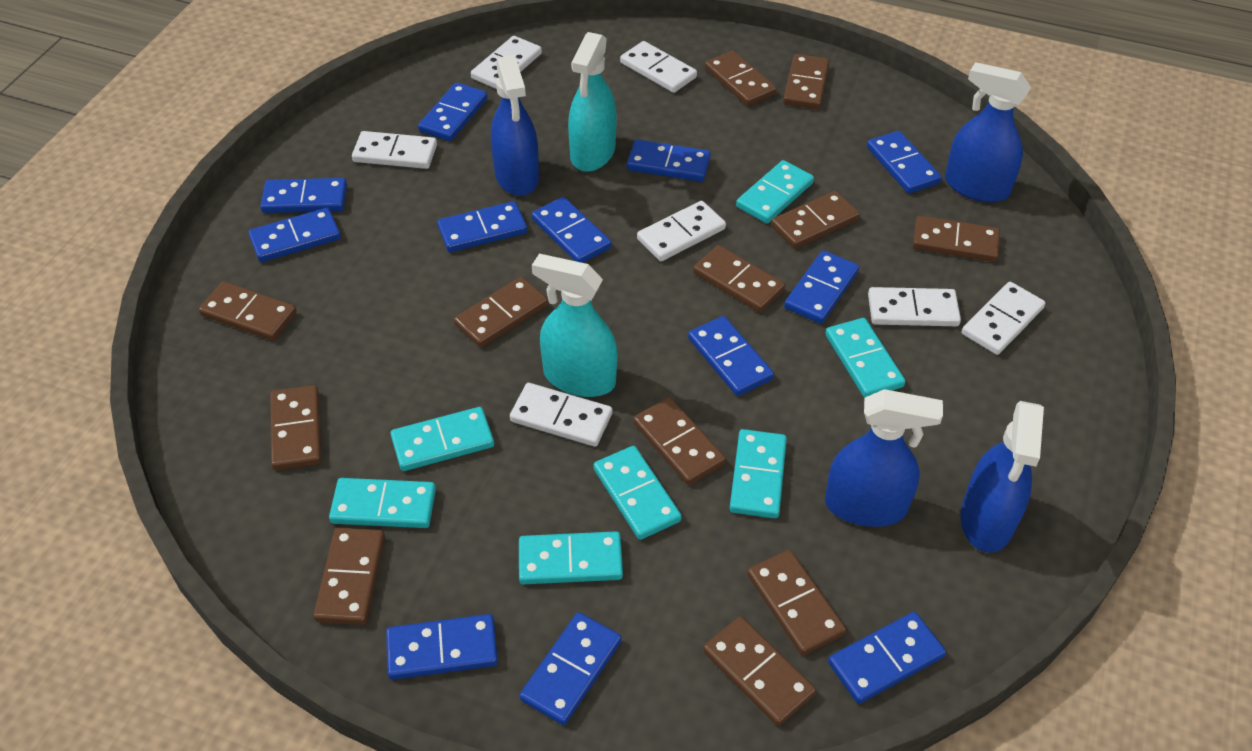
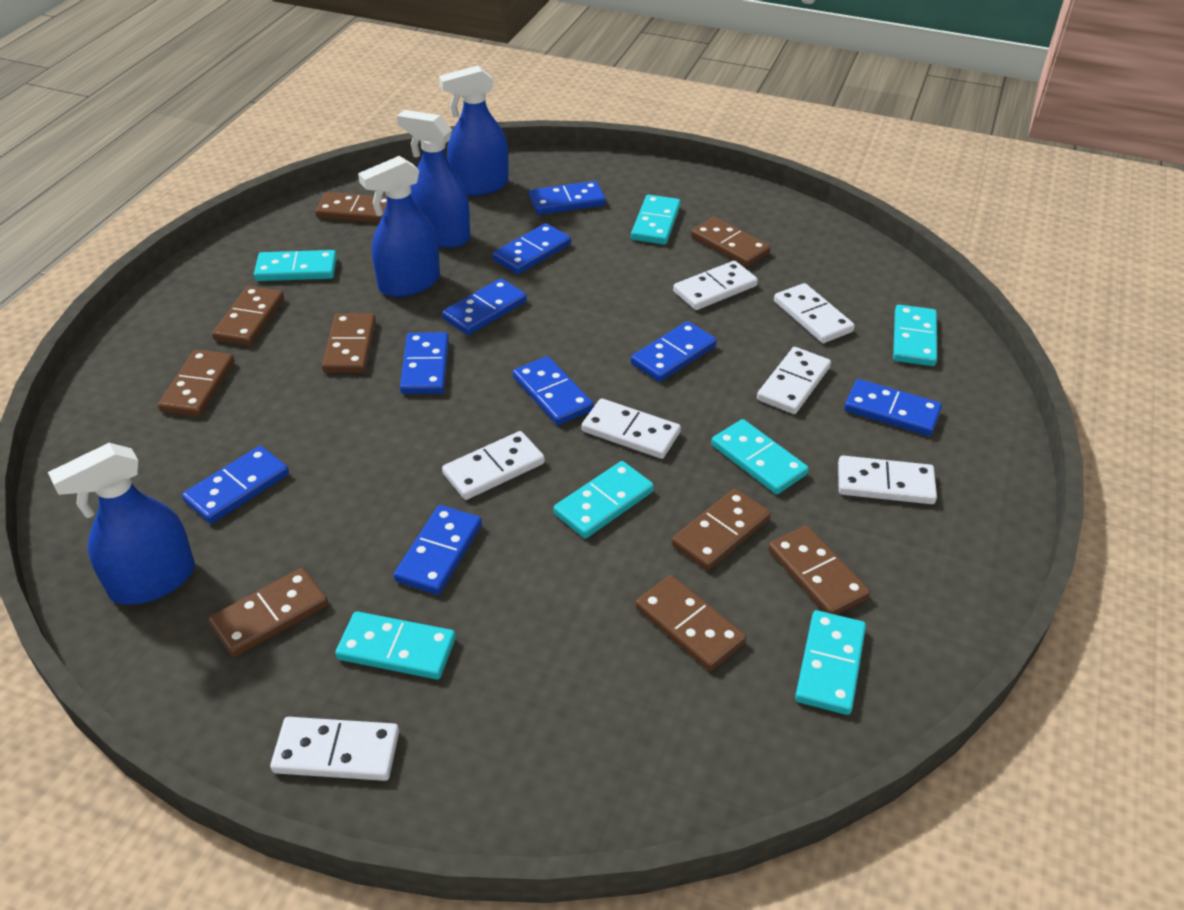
blue domino: 12 -> 9
brown domino: 12 -> 9
turquoise spray bottle: 2 -> 0

